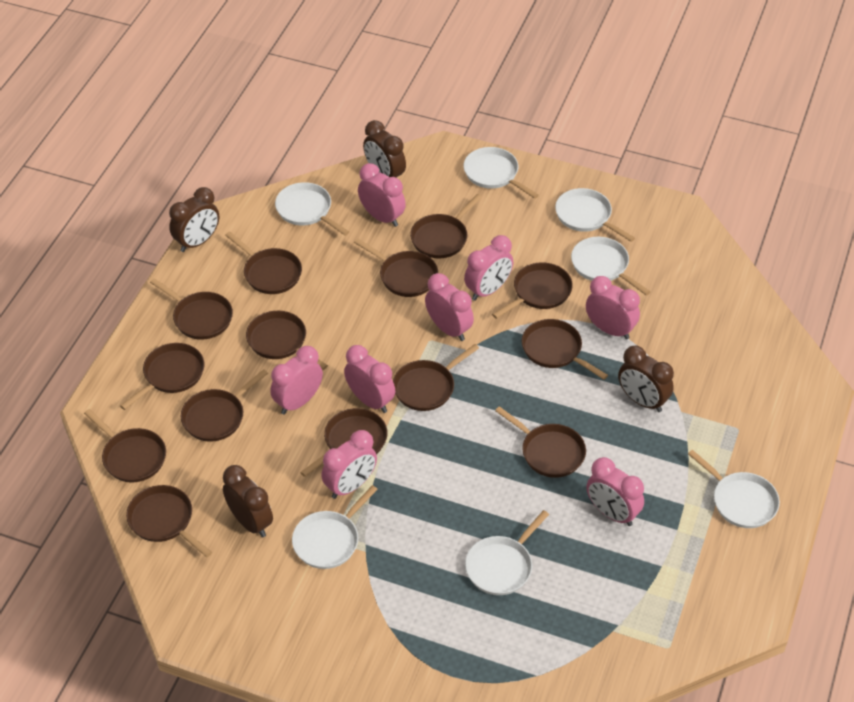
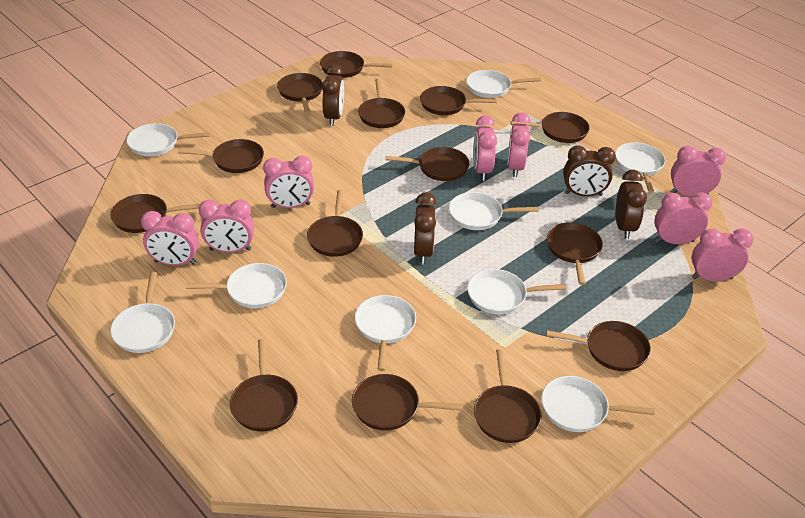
white pan: 7 -> 9

